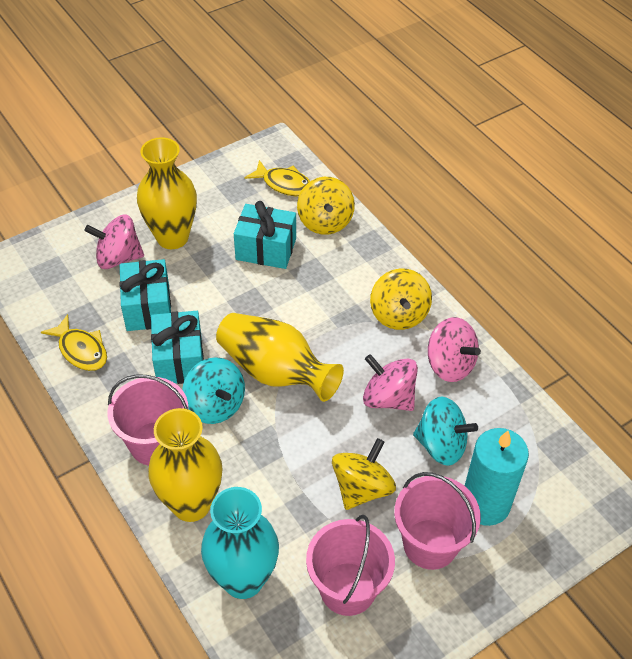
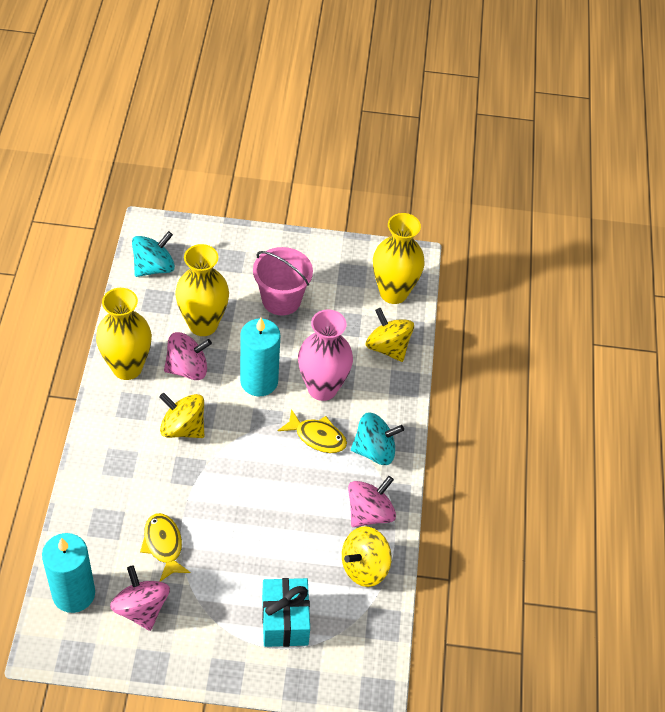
pink bucket: 3 -> 1
pink vase: 0 -> 1
turquoise candle: 1 -> 2
turquoise gift: 3 -> 1
turquoise vase: 1 -> 0

